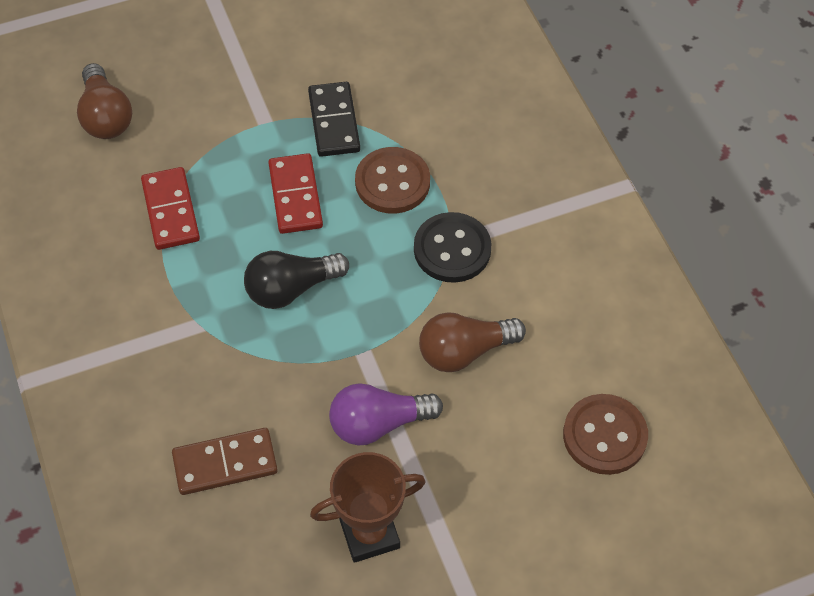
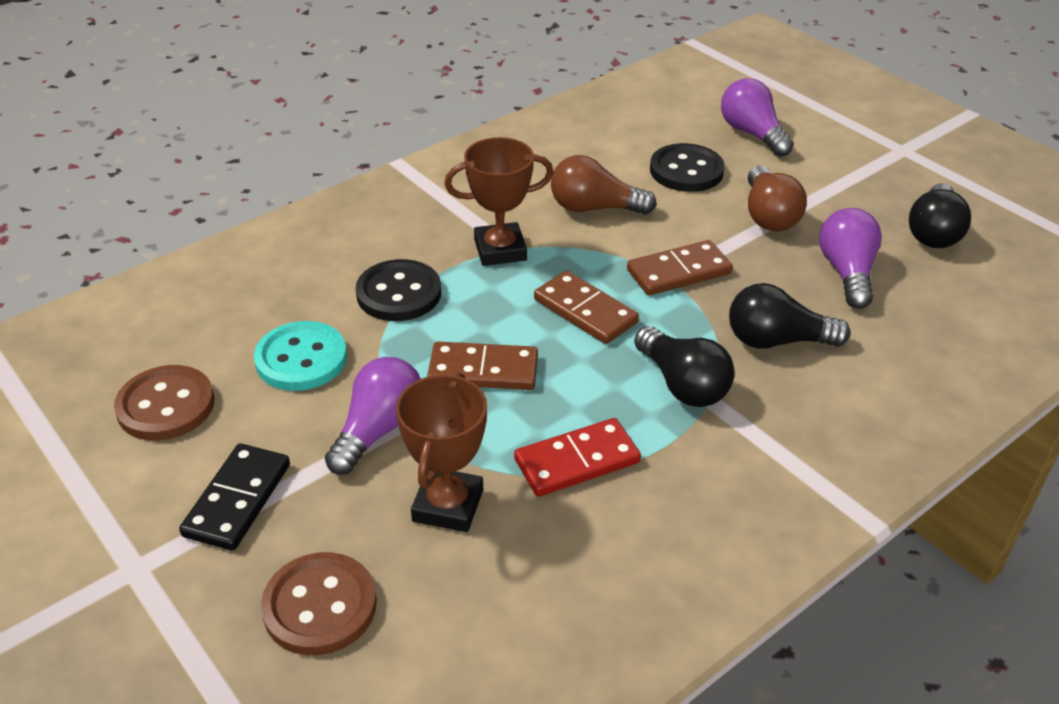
black button: 1 -> 2
black light bulb: 1 -> 3
brown domino: 1 -> 3
brown trophy: 1 -> 2
purple light bulb: 1 -> 3
red domino: 2 -> 1
turquoise button: 0 -> 1

